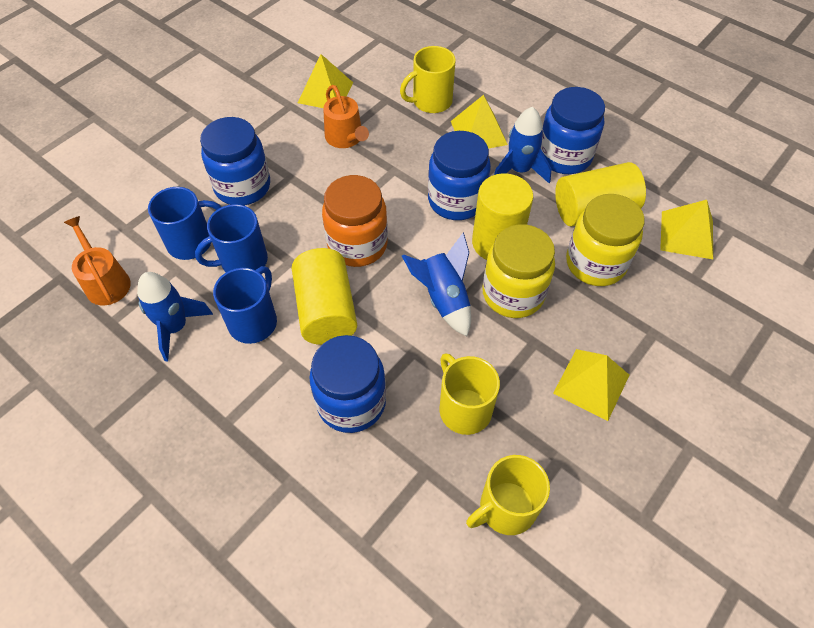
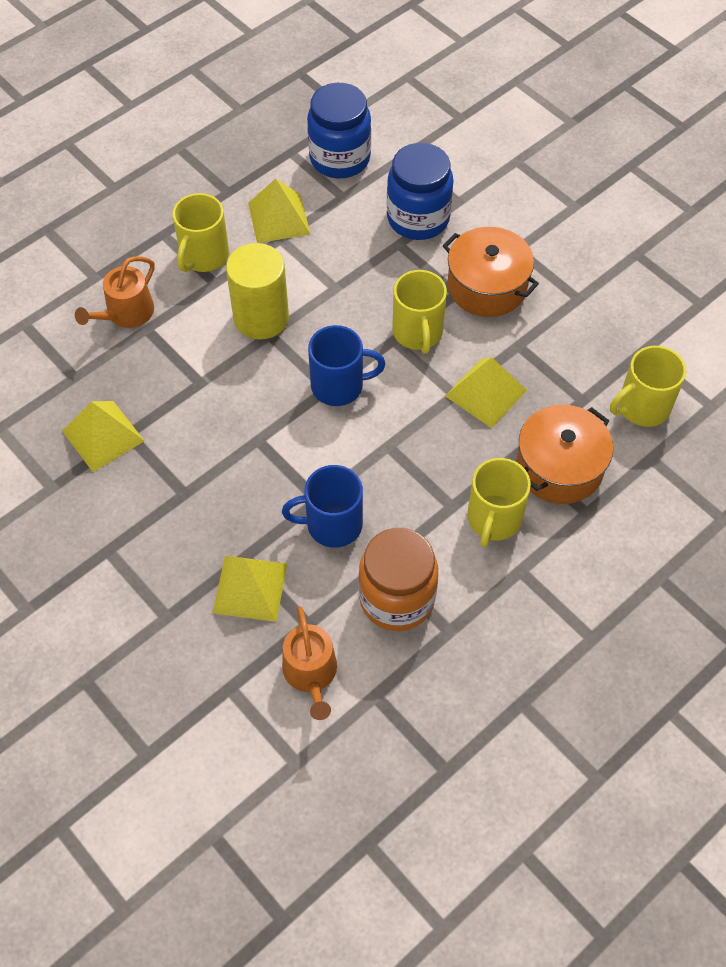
blue jar: 4 -> 2
blue mug: 3 -> 2
blue rocket: 3 -> 0
orange pot: 0 -> 2
yellow cylinder: 3 -> 1
yellow jar: 2 -> 0
yellow mug: 3 -> 4

